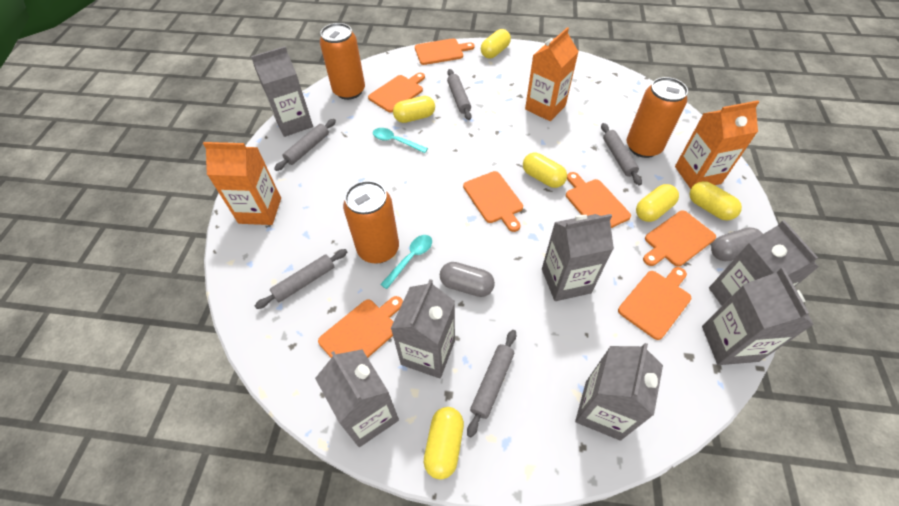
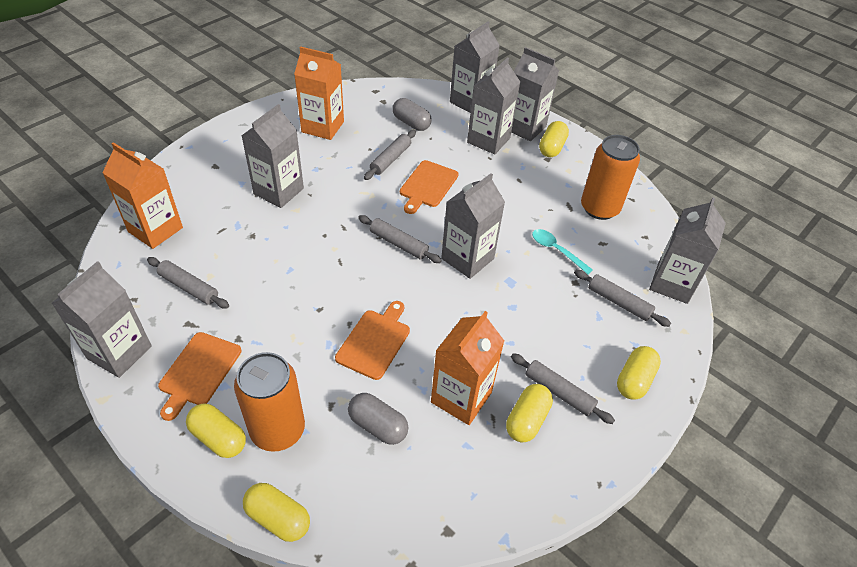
orange can: 3 -> 2
orange cutting board: 7 -> 3
turquoise spoon: 2 -> 1
yellow capsule: 6 -> 5

